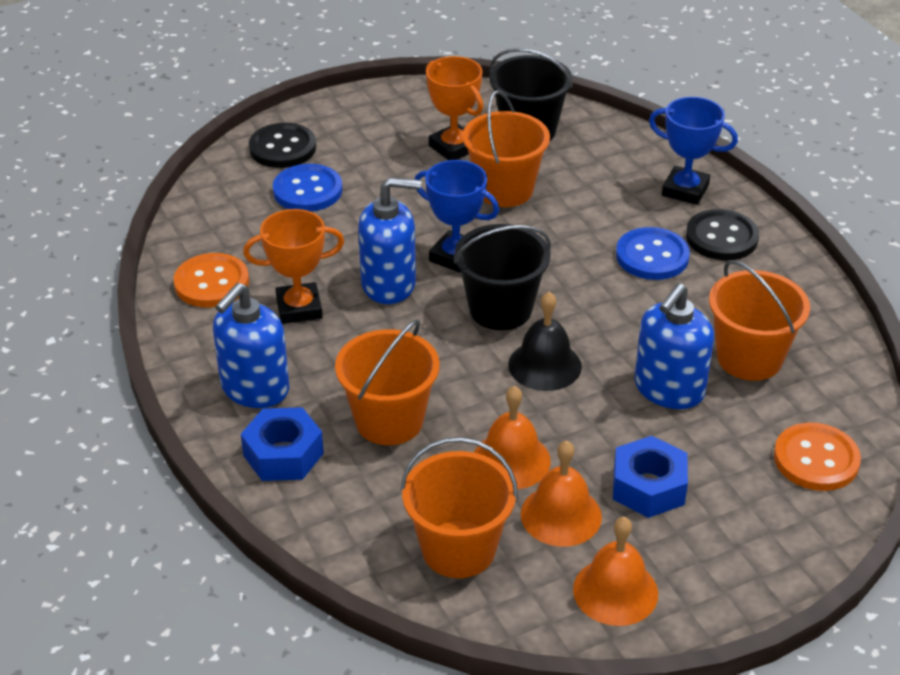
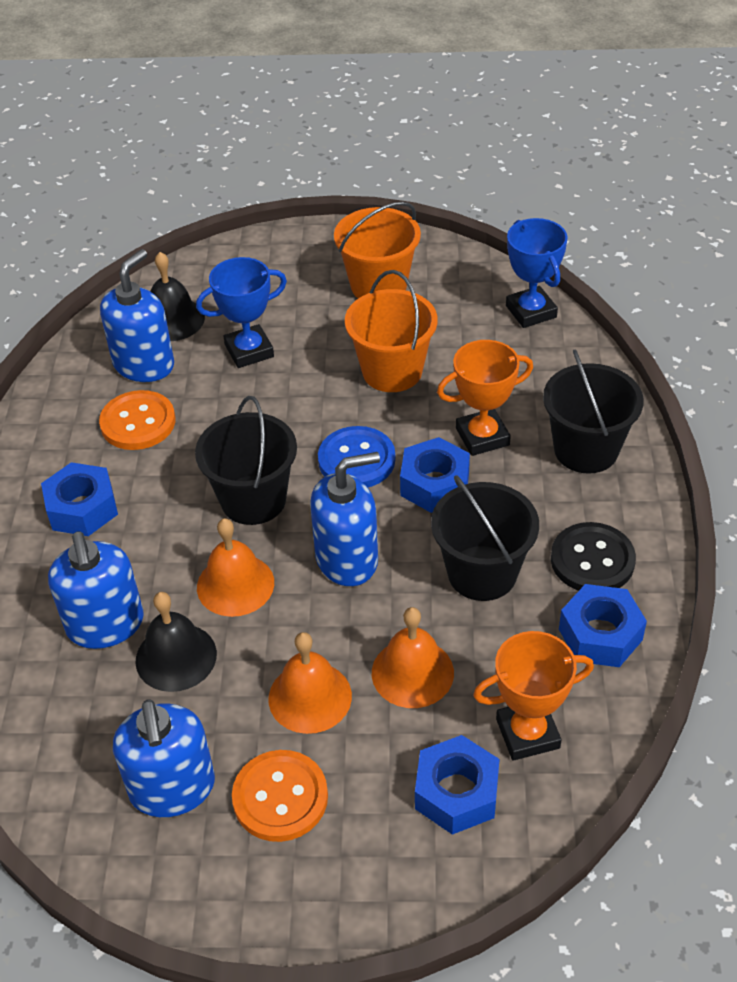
black bell: 1 -> 2
black bucket: 2 -> 3
black button: 2 -> 1
blue button: 2 -> 1
blue nut: 2 -> 4
blue soap dispenser: 3 -> 4
orange bucket: 4 -> 2

